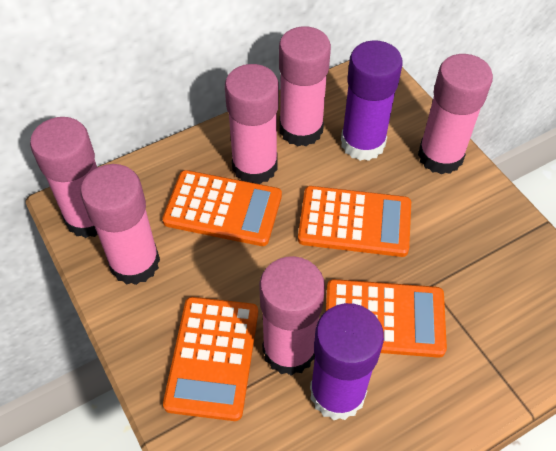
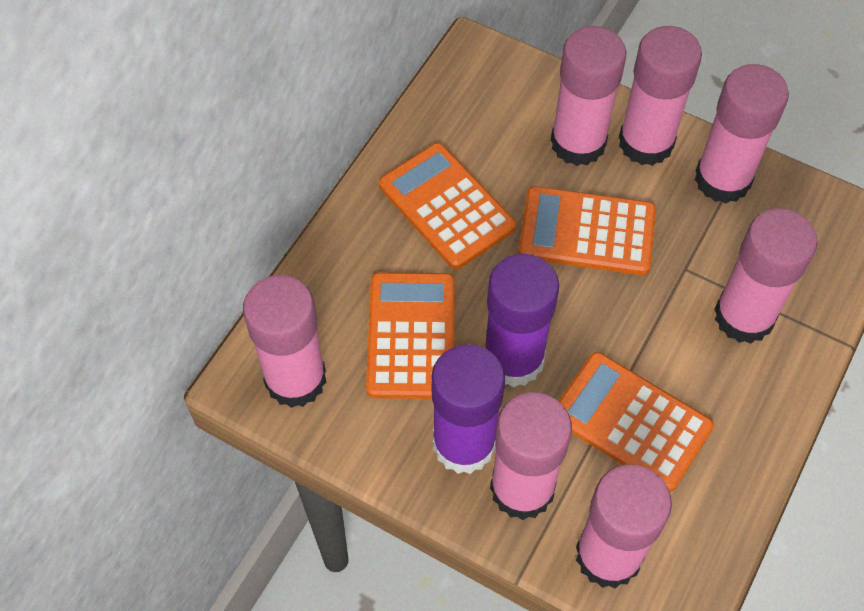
pink glue stick: 6 -> 7

